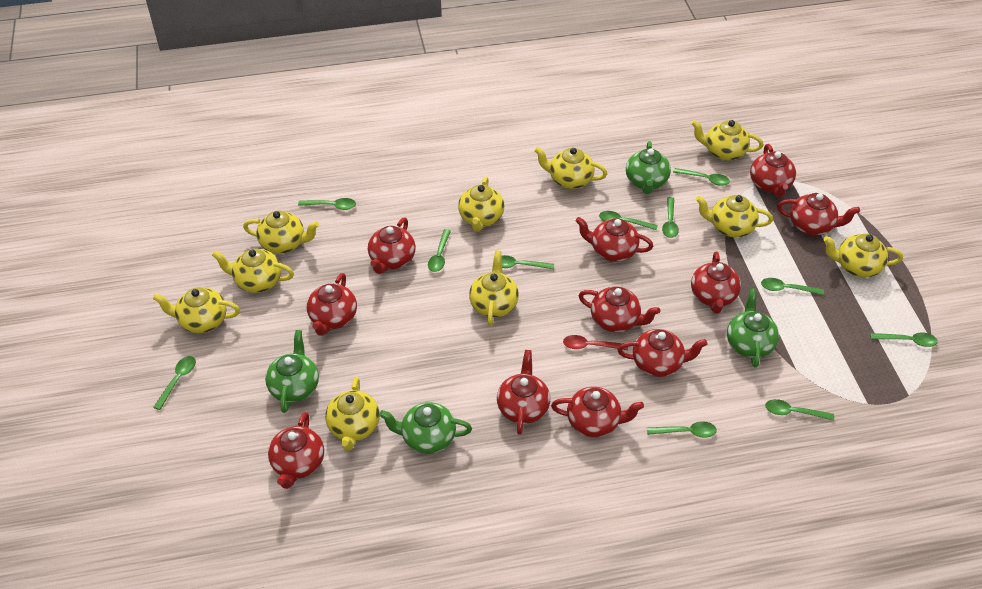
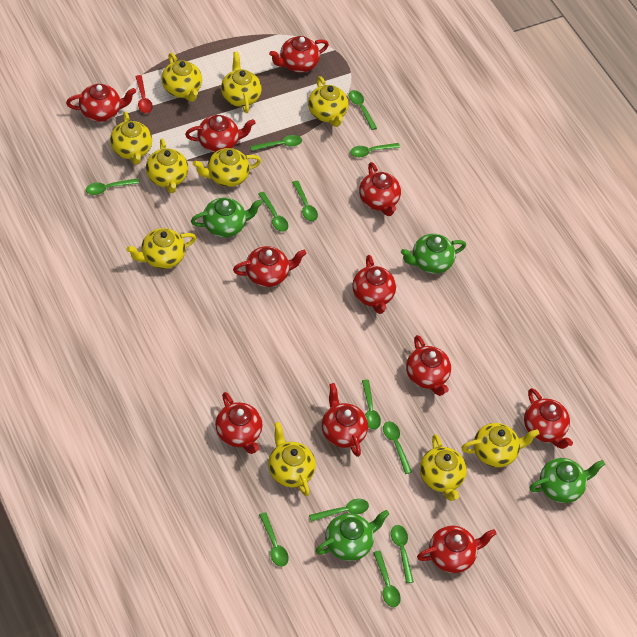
green spoon: 11 -> 12

